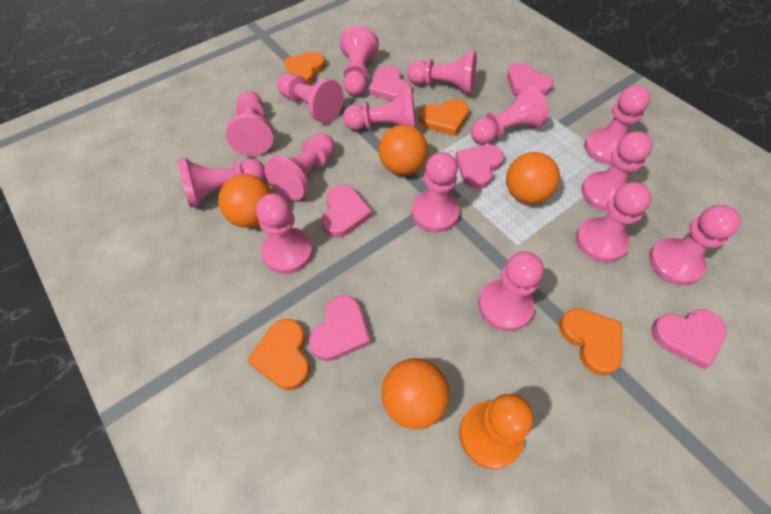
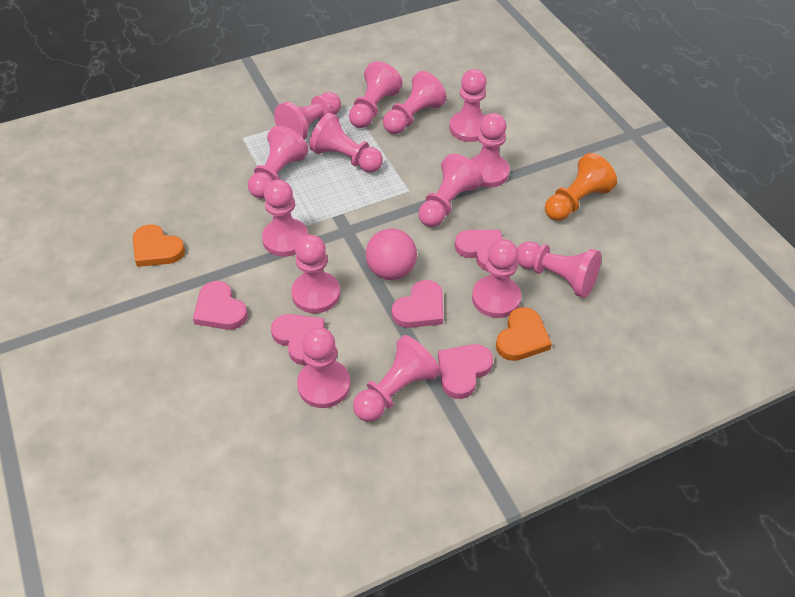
orange ball: 4 -> 0
orange heart: 4 -> 2
pink ball: 0 -> 1
pink heart: 6 -> 5
pink pawn: 15 -> 14

